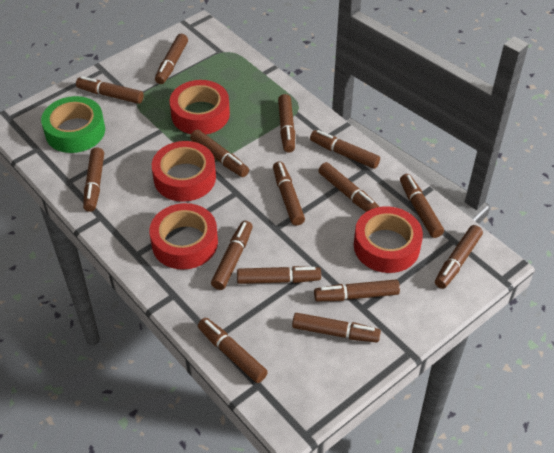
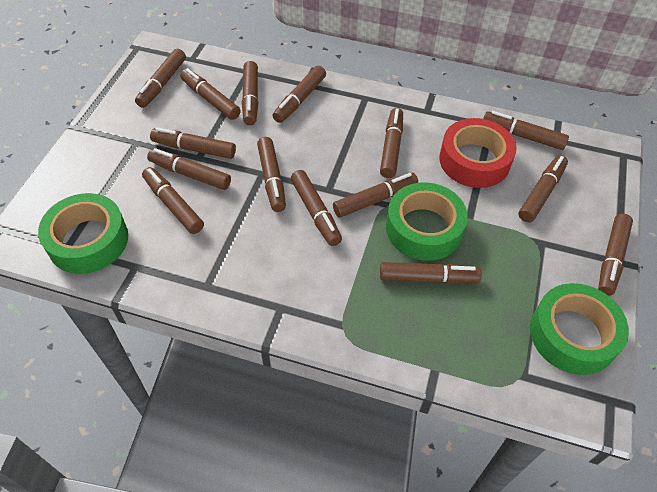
green tape: 1 -> 3
red tape: 4 -> 1

